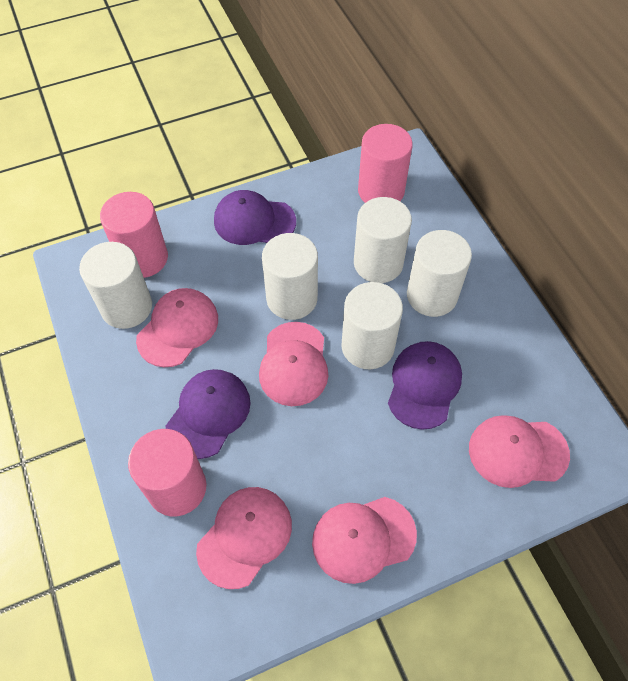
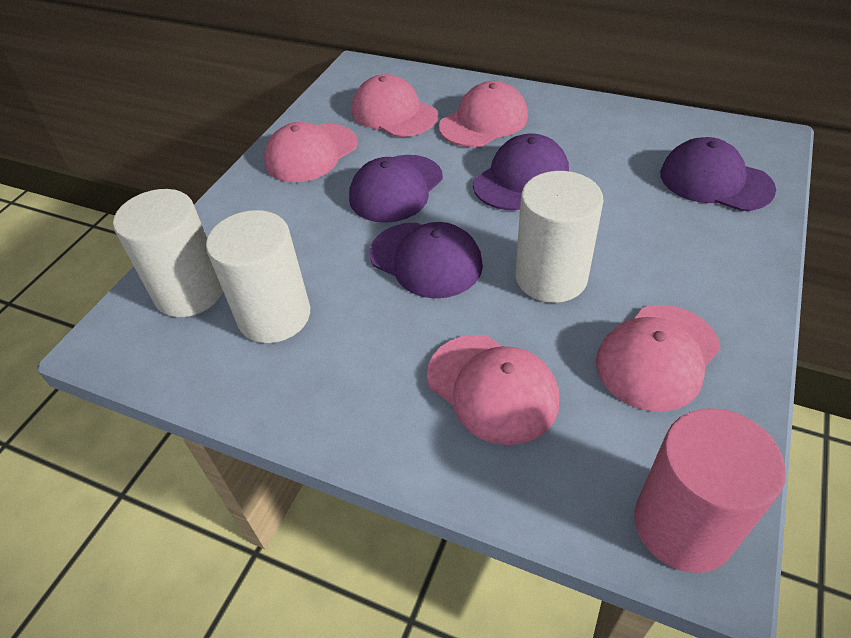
pink cylinder: 3 -> 1
purple cap: 3 -> 4
white cylinder: 5 -> 3

